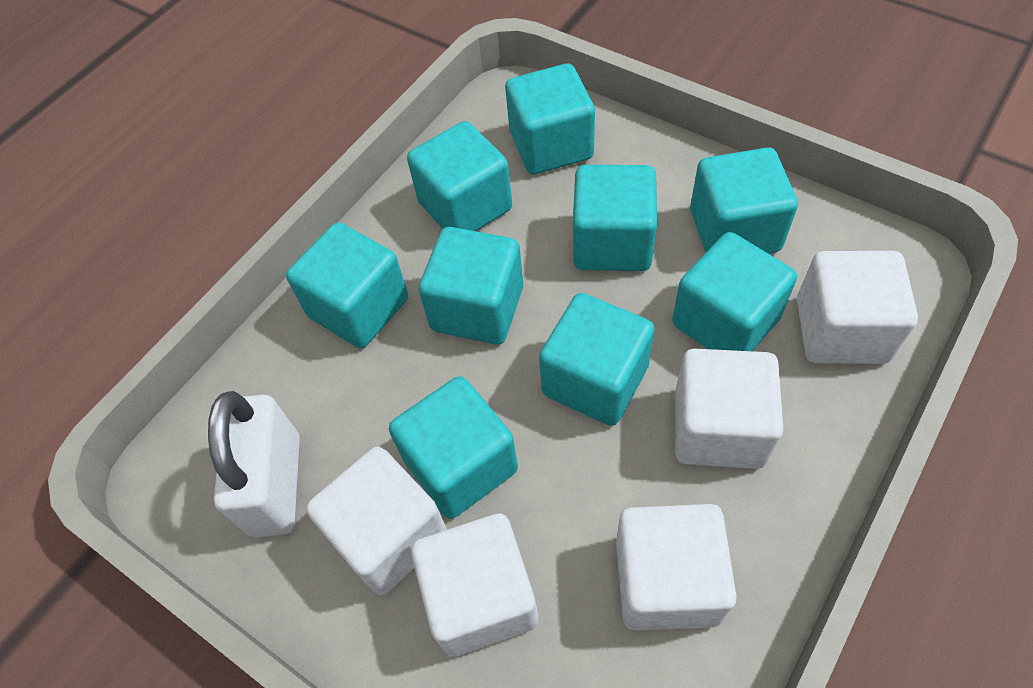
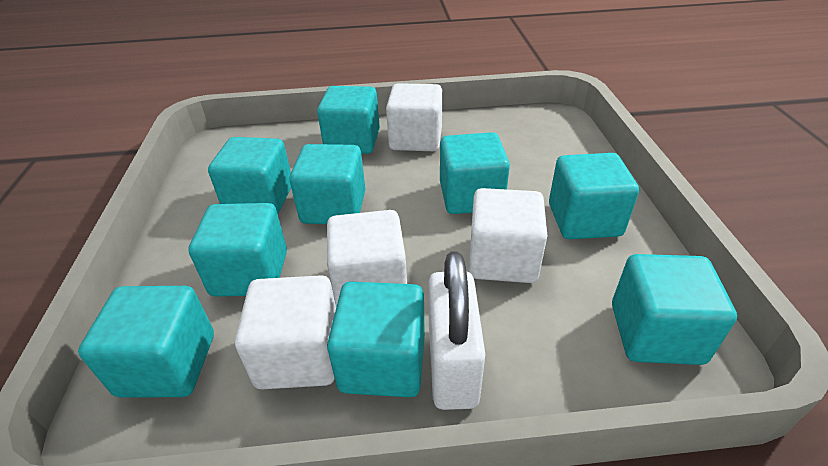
white cube: 5 -> 4

